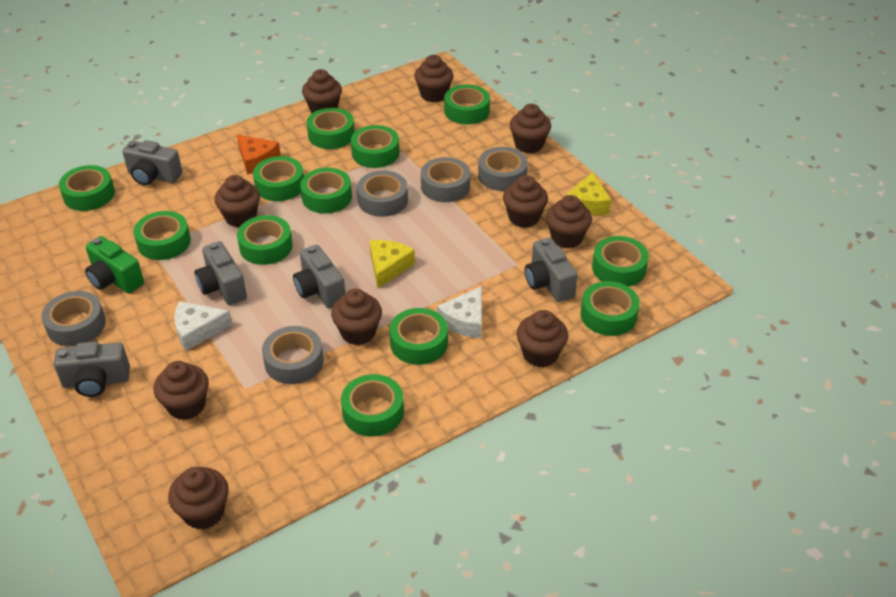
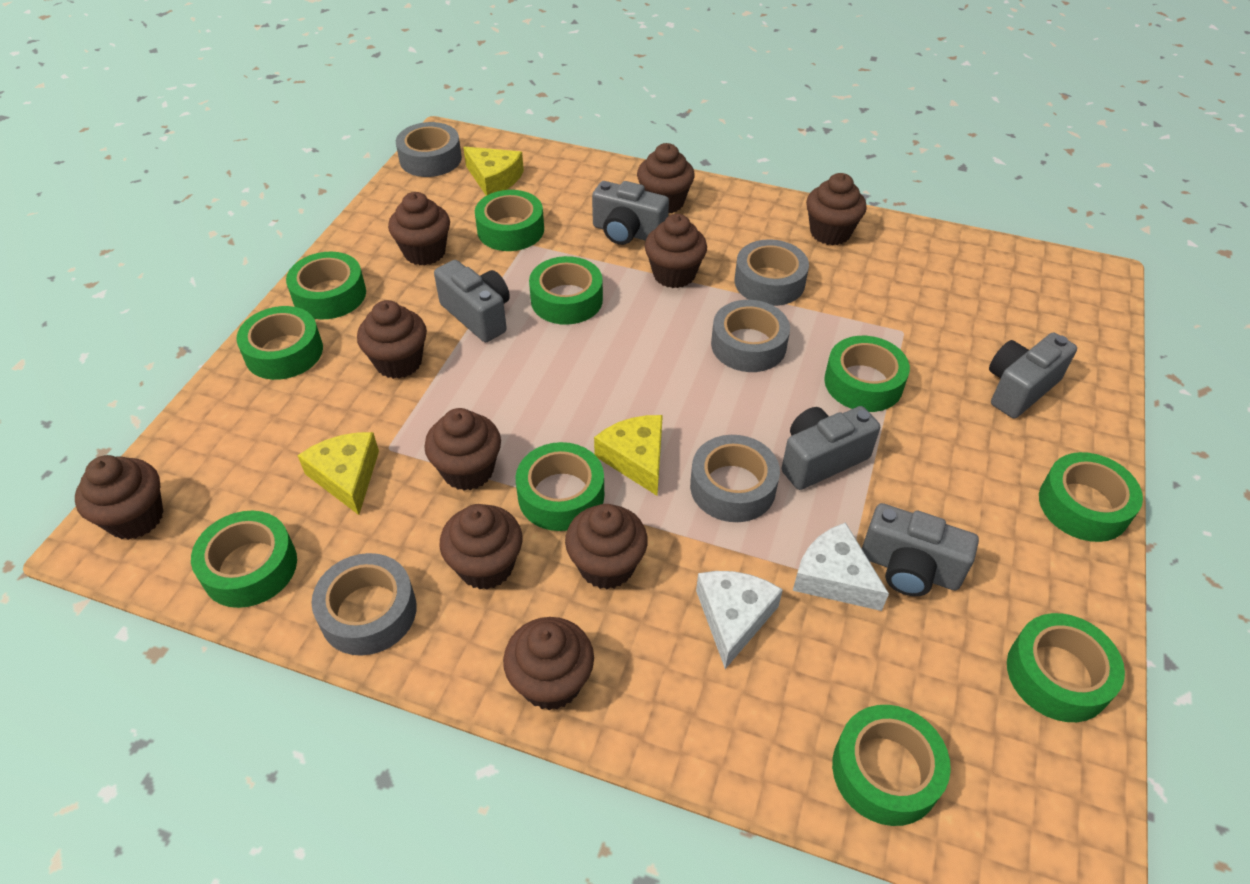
green camera: 1 -> 0
green tape: 12 -> 10
orange cheese: 1 -> 0
yellow cheese: 2 -> 3

